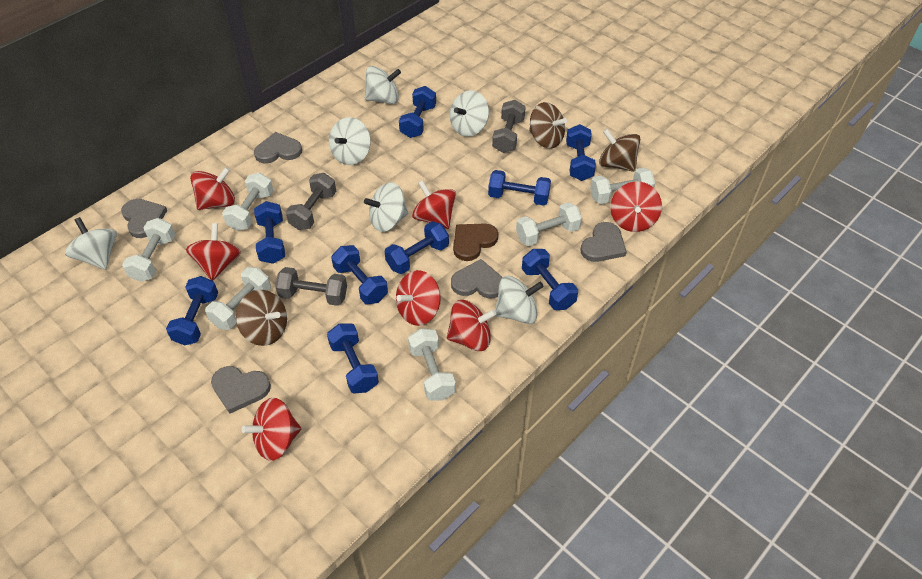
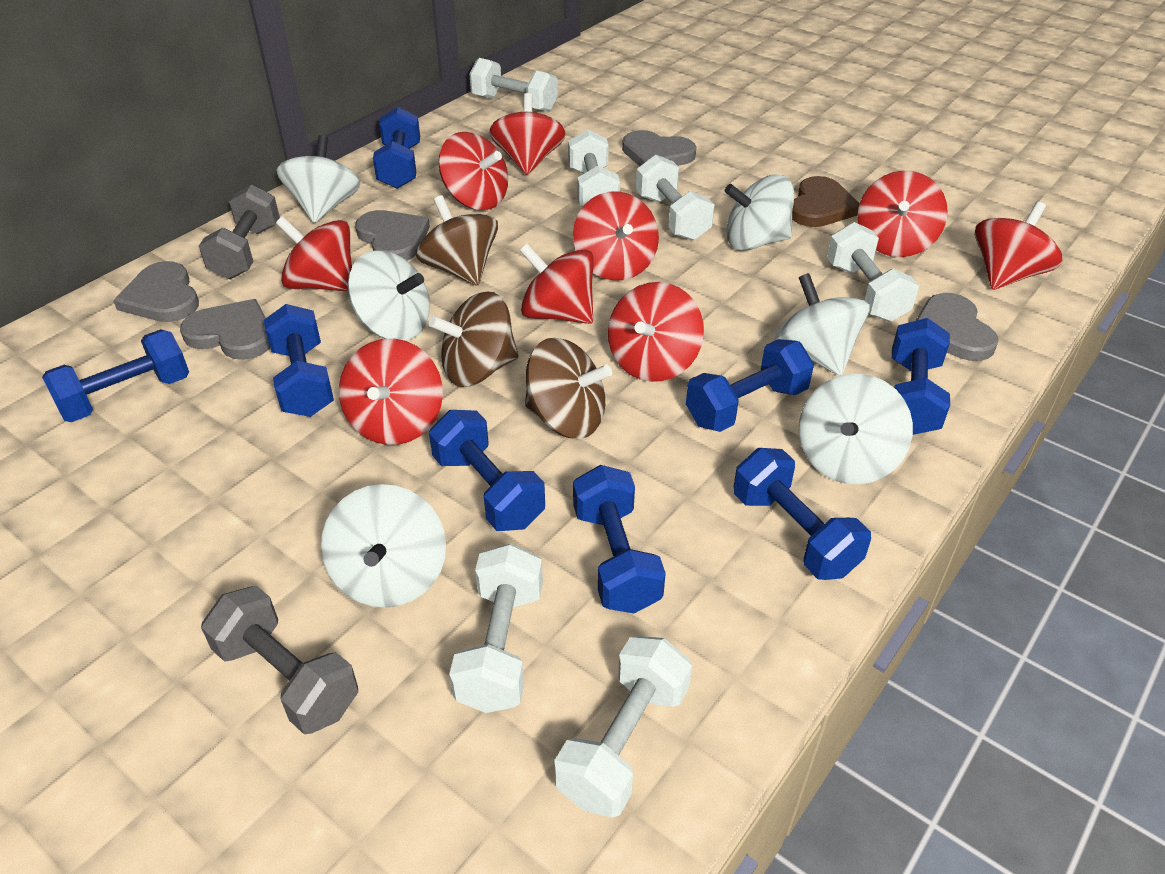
blue dumbbell: 9 -> 8
grey dumbbell: 3 -> 2
red spinning top: 7 -> 9

